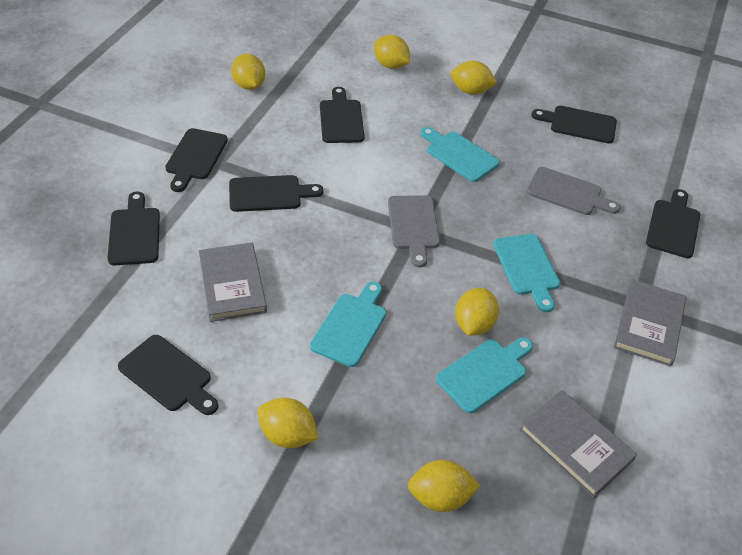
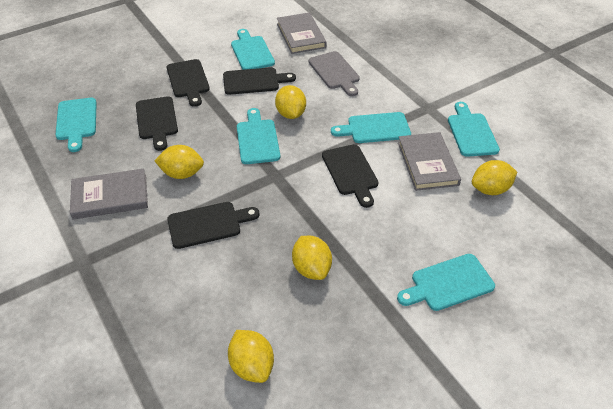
black cutting board: 7 -> 5
grey cutting board: 2 -> 1
turquoise cutting board: 4 -> 6
yellow lemon: 6 -> 5

